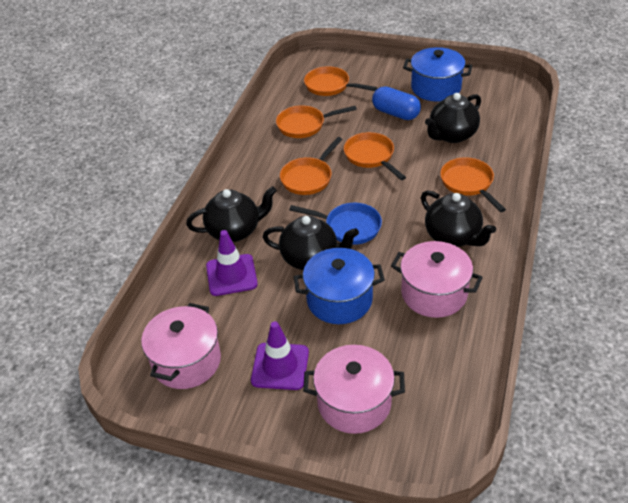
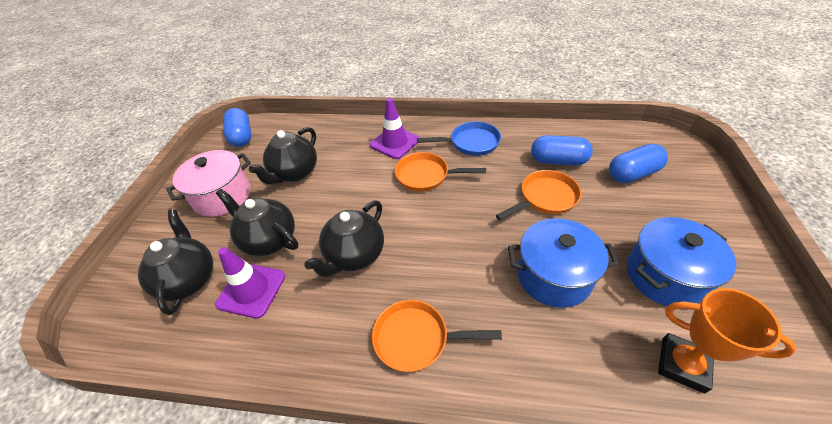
blue capsule: 1 -> 3
orange pan: 5 -> 3
orange trophy: 0 -> 1
pink pot: 3 -> 1

